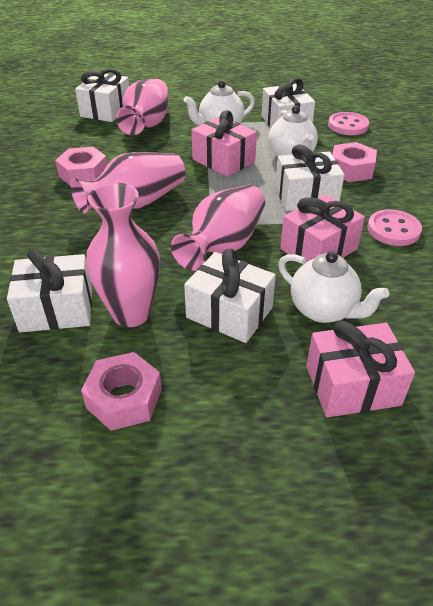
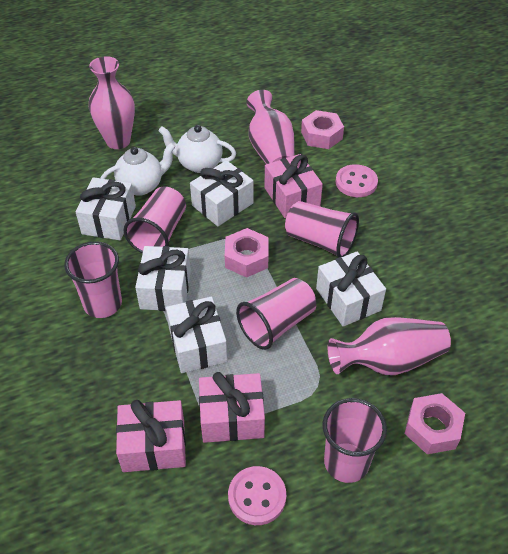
pink cup: 0 -> 5
pink vase: 4 -> 3
white teapot: 3 -> 2

